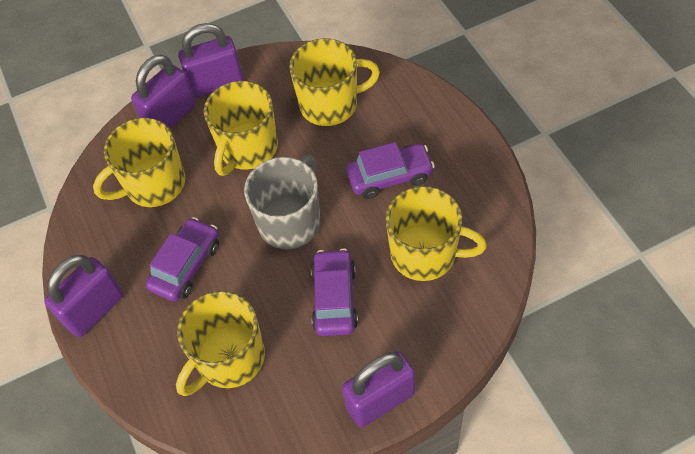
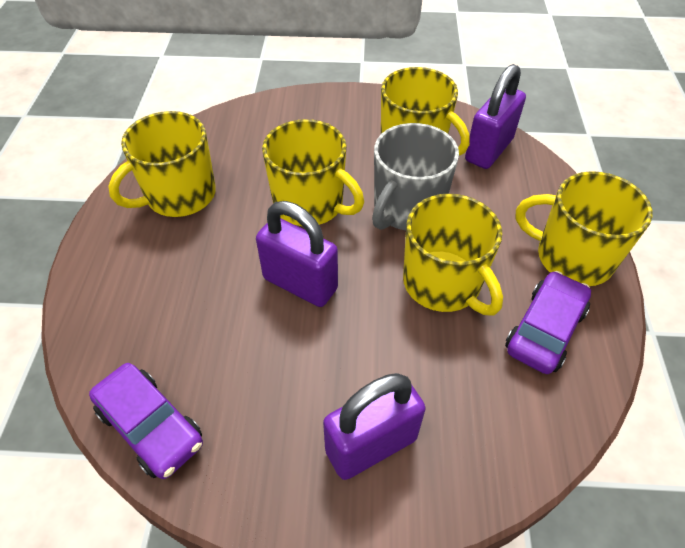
purple car: 3 -> 2
purple padlock: 4 -> 3

